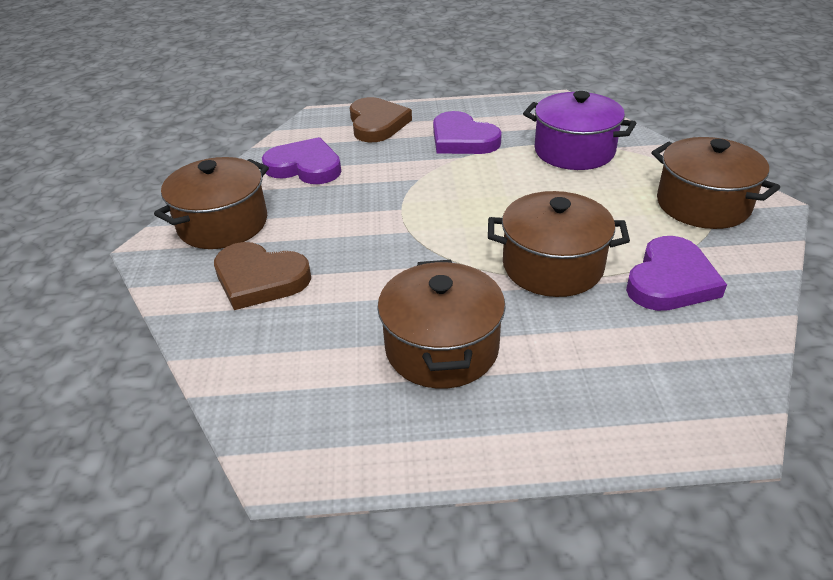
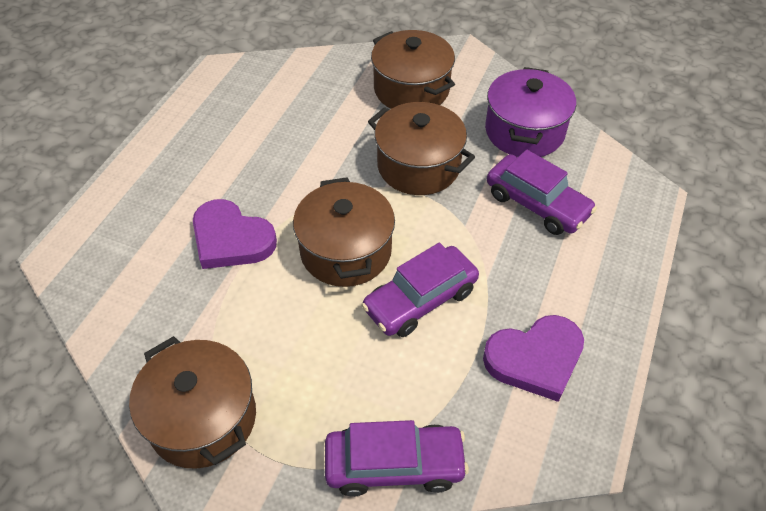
brown heart: 2 -> 0
purple car: 0 -> 3
purple heart: 3 -> 2

